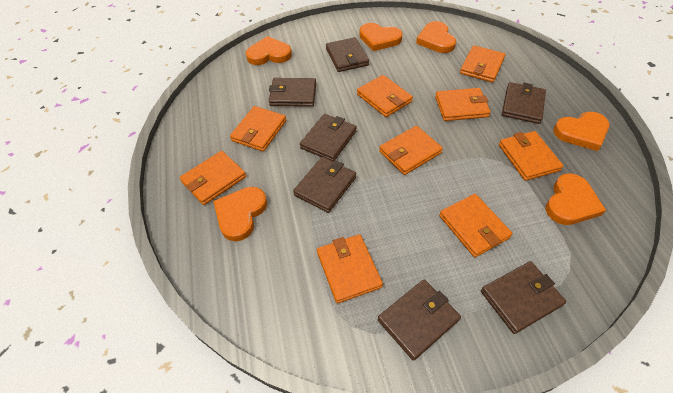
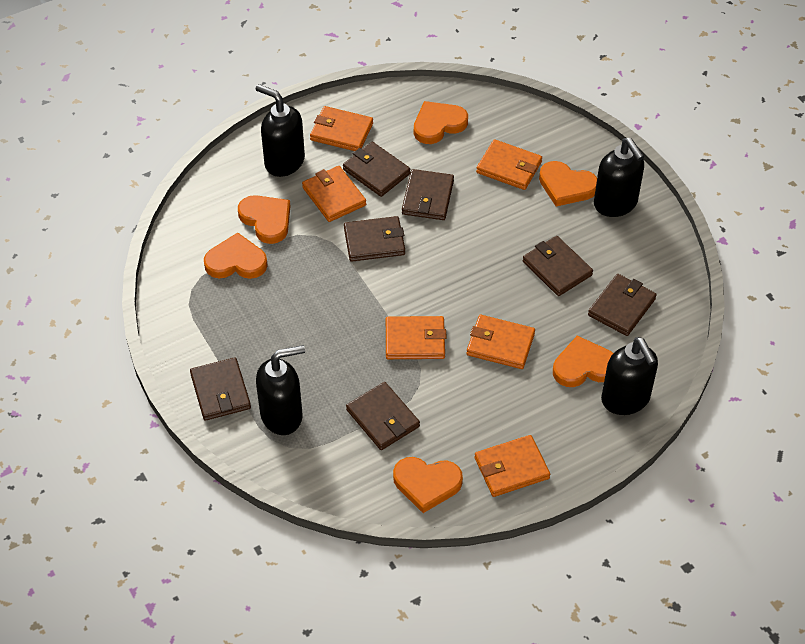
black soap dispenser: 0 -> 4
orange wallet: 9 -> 6

